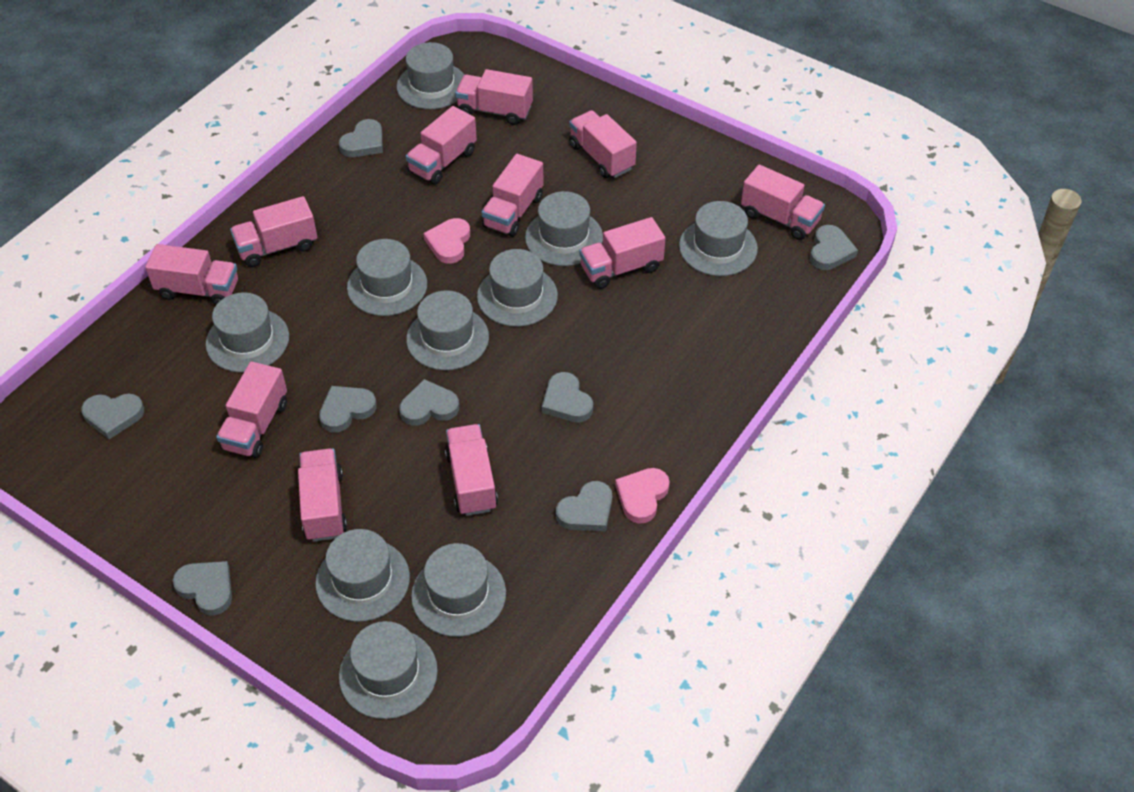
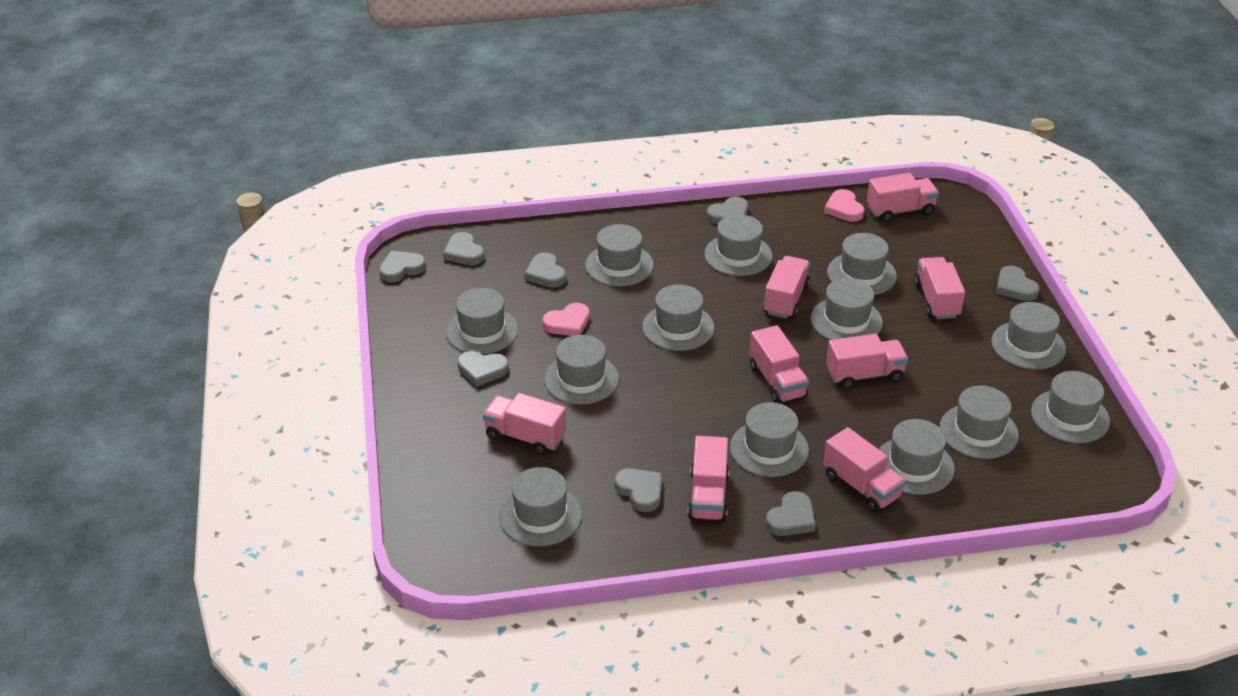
grey hat: 10 -> 13
pink truck: 11 -> 8

